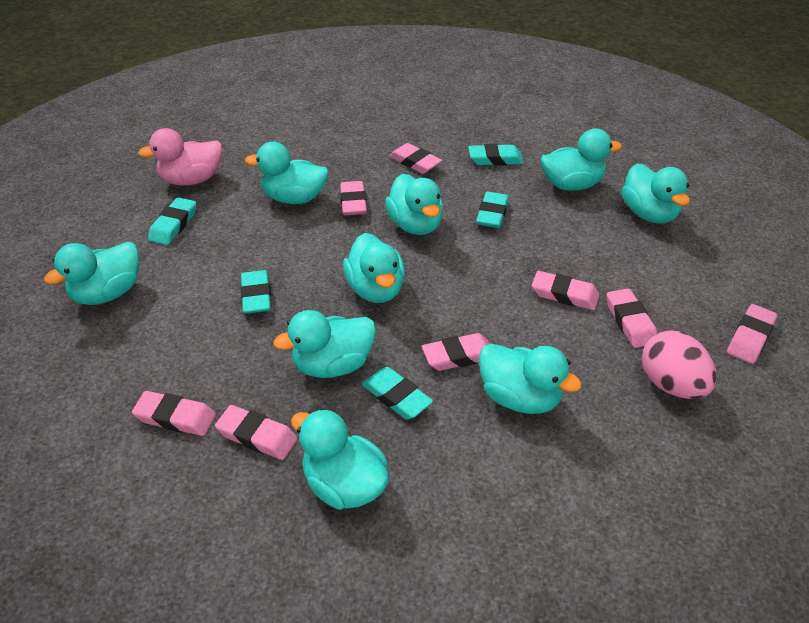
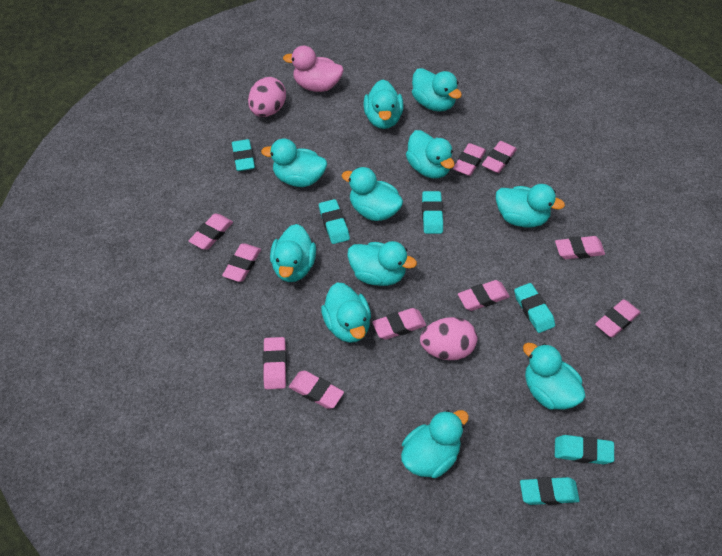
pink egg: 1 -> 2
pink eraser: 8 -> 10
turquoise duck: 9 -> 11
turquoise eraser: 5 -> 6

